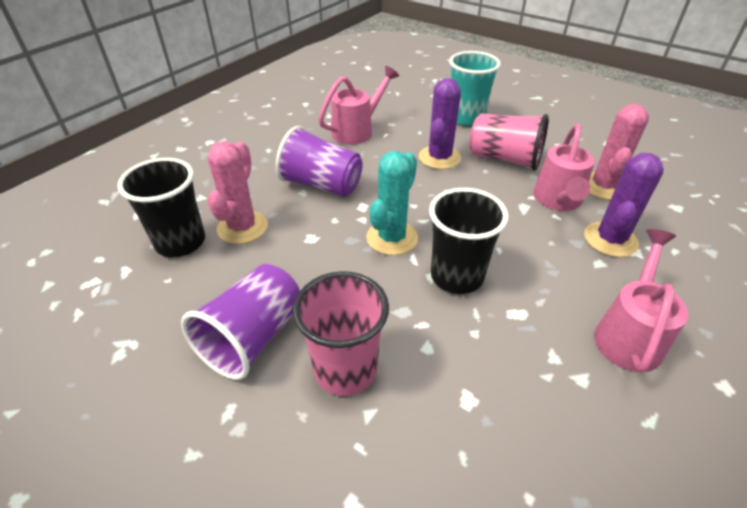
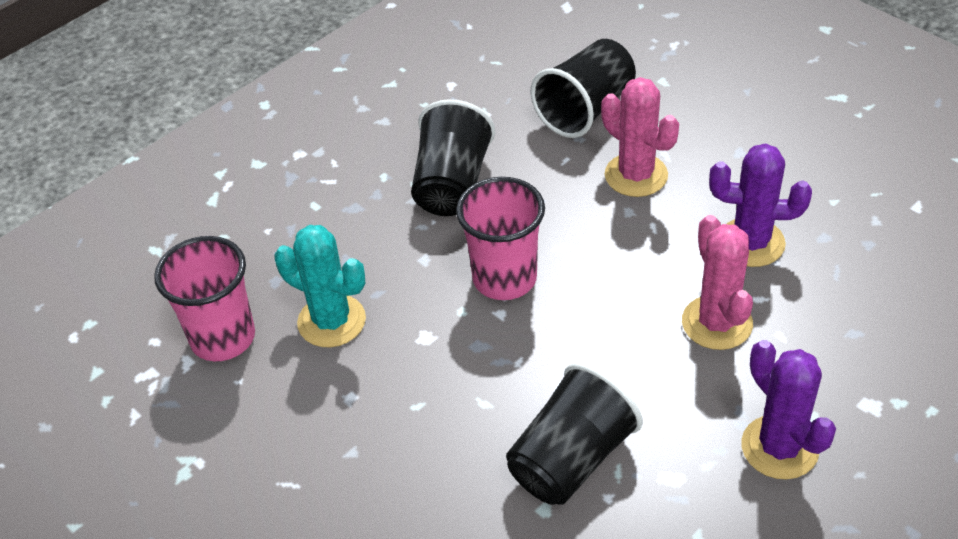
black cup: 2 -> 3
pink watering can: 3 -> 0
purple cup: 2 -> 0
turquoise cup: 1 -> 0

